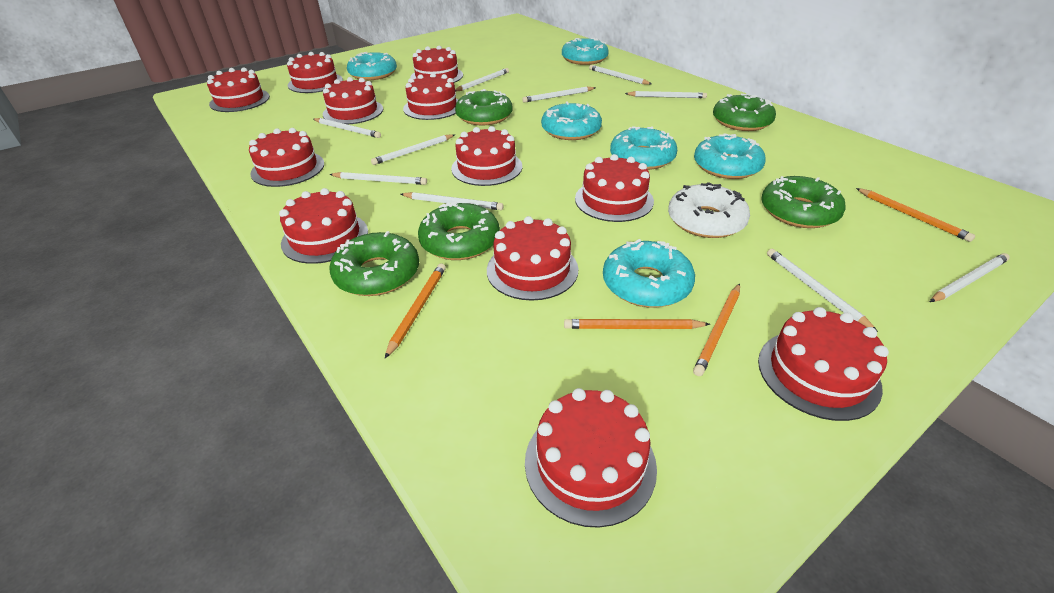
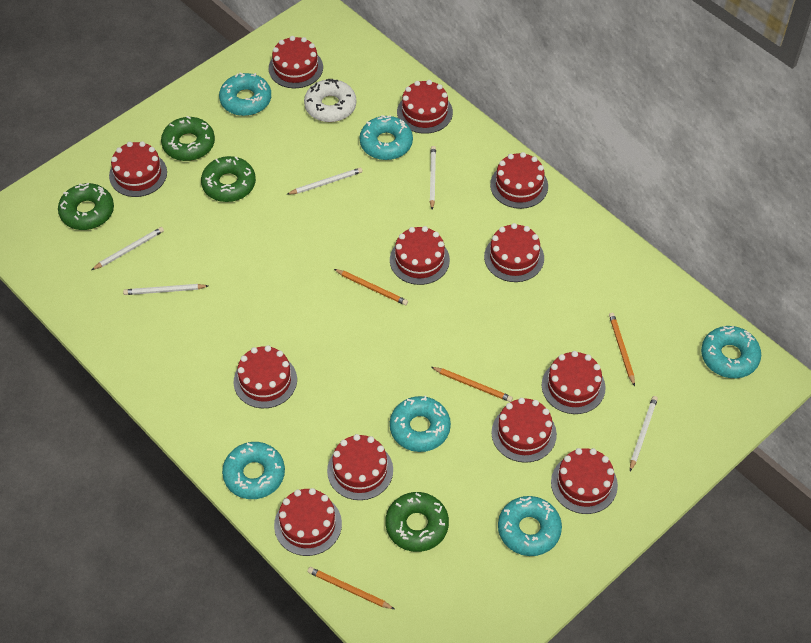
green donut: 5 -> 4
white pencil: 10 -> 5

